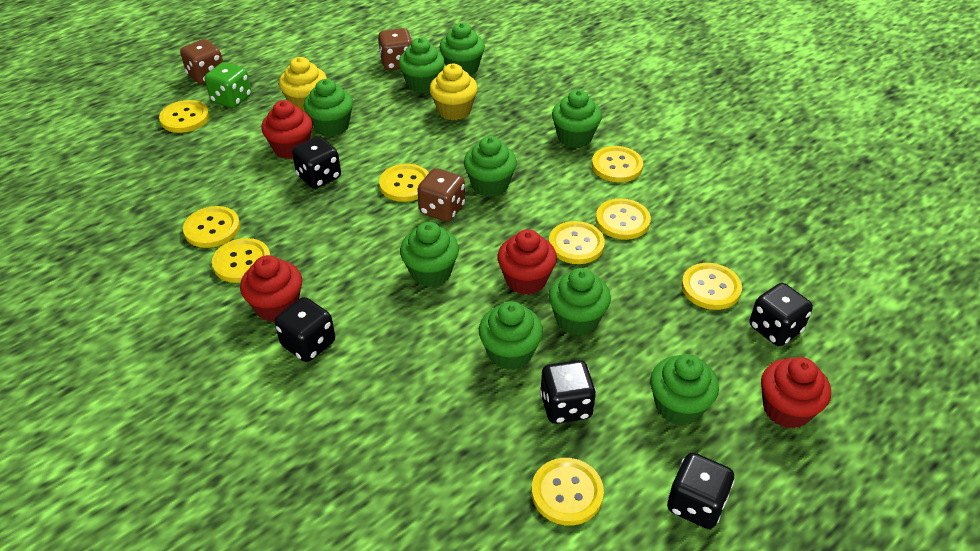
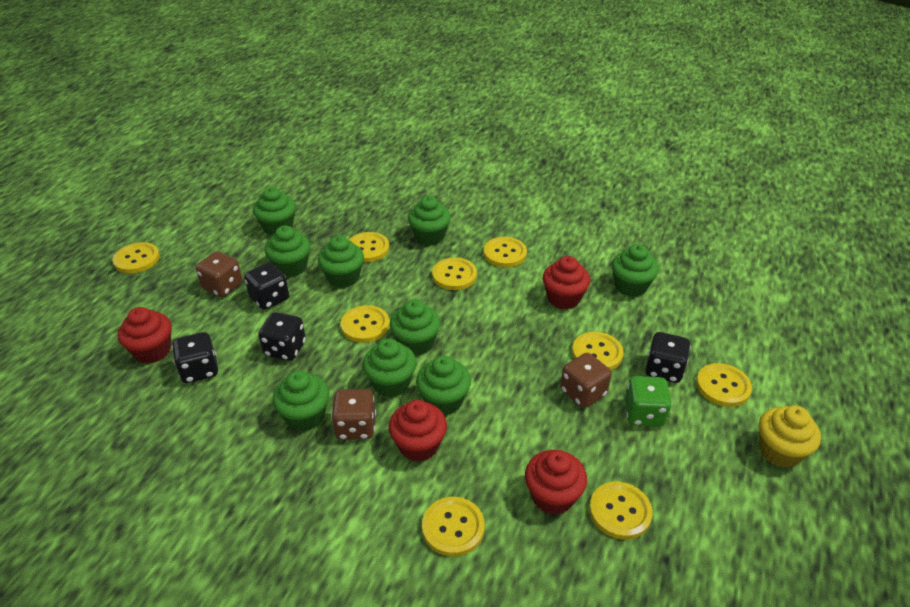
black dice: 5 -> 4
yellow cupcake: 2 -> 1

